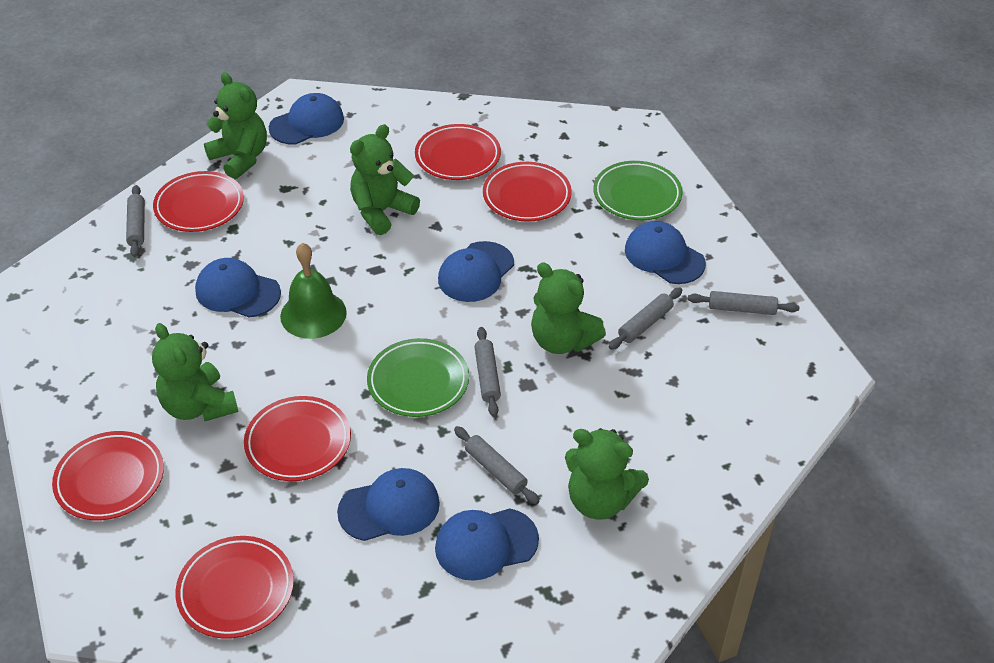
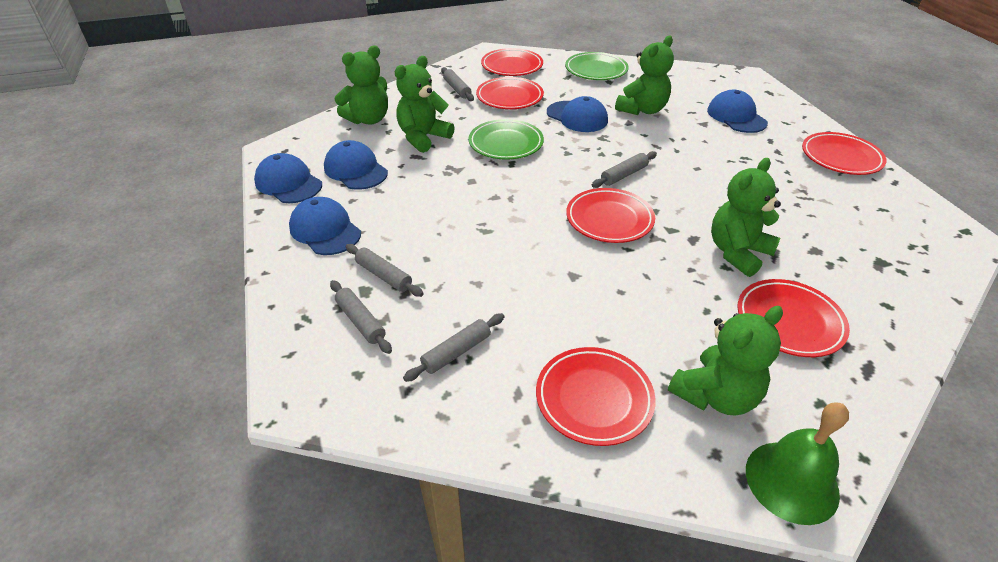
blue cap: 6 -> 5

